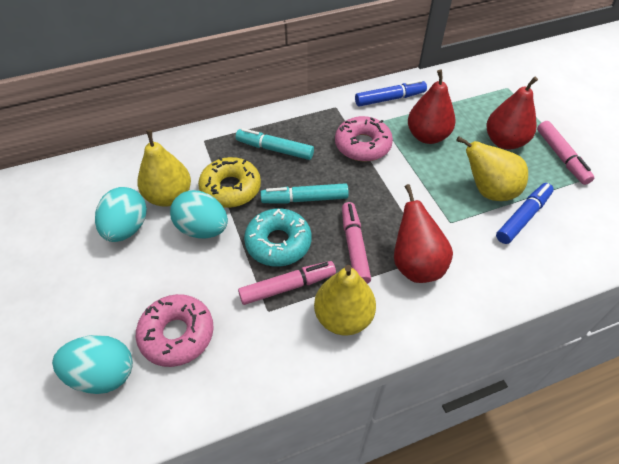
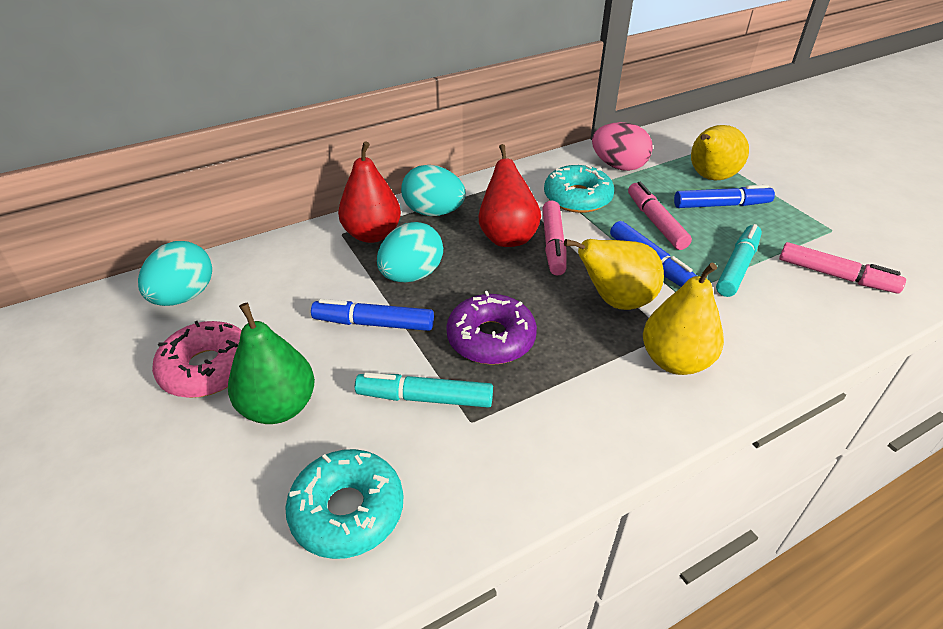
blue marker: 2 -> 3
green pear: 0 -> 1
pink donut: 2 -> 1
pink egg: 0 -> 1
purple donut: 0 -> 1
red pear: 3 -> 2
turquoise donut: 1 -> 2
yellow donut: 1 -> 0

